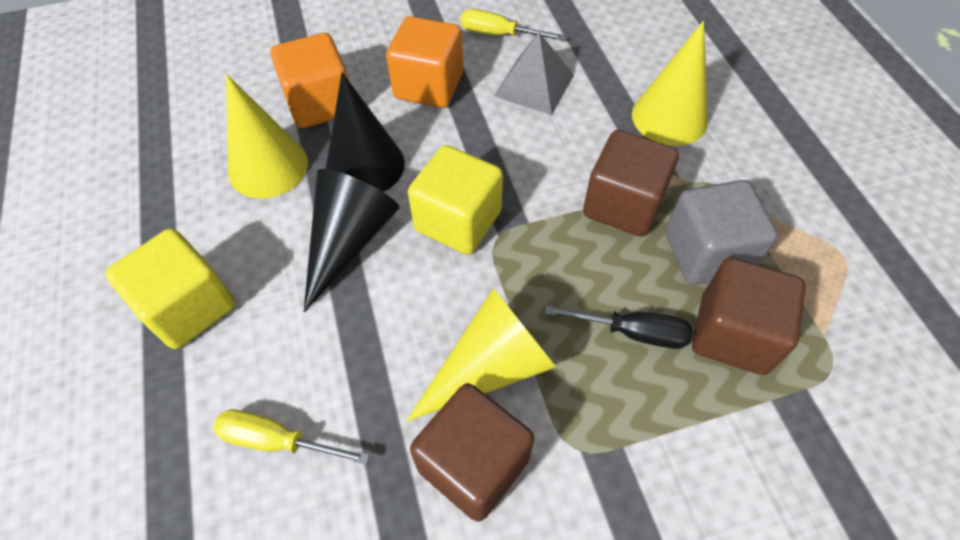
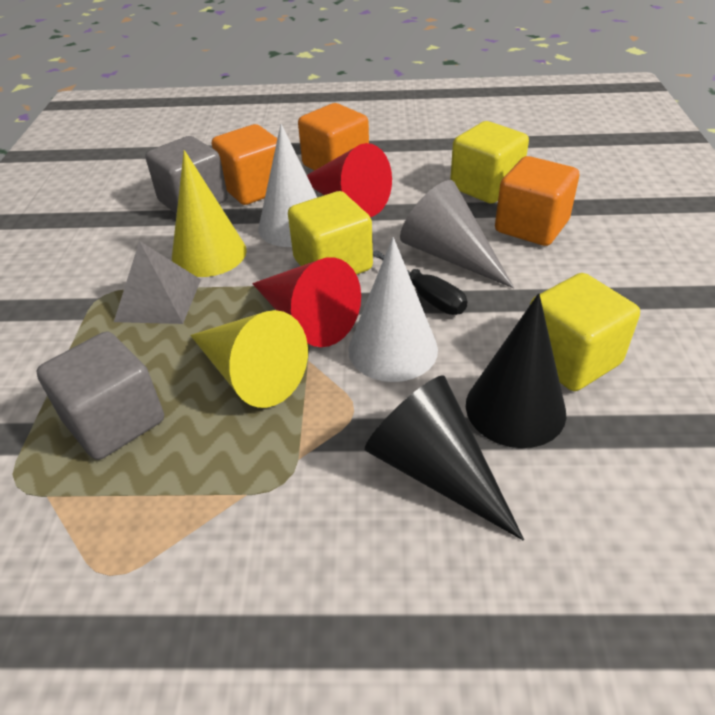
brown cube: 3 -> 0
grey cone: 0 -> 1
grey cube: 1 -> 2
orange cube: 2 -> 3
red cone: 0 -> 2
white cone: 0 -> 2
yellow cone: 3 -> 2
yellow cube: 2 -> 3
yellow screwdriver: 2 -> 0

